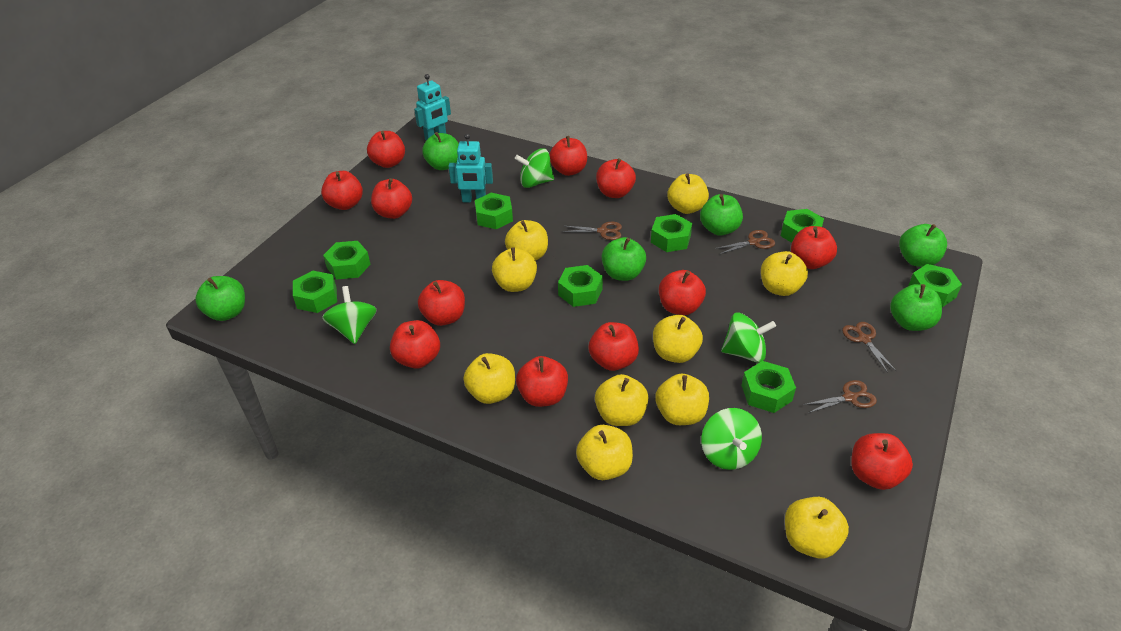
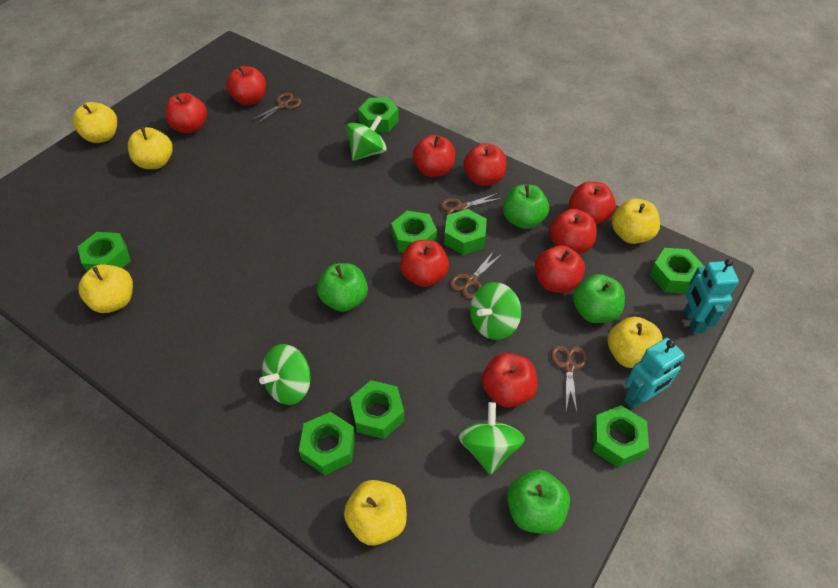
green apple: 6 -> 4
red apple: 12 -> 9
yellow apple: 10 -> 6

